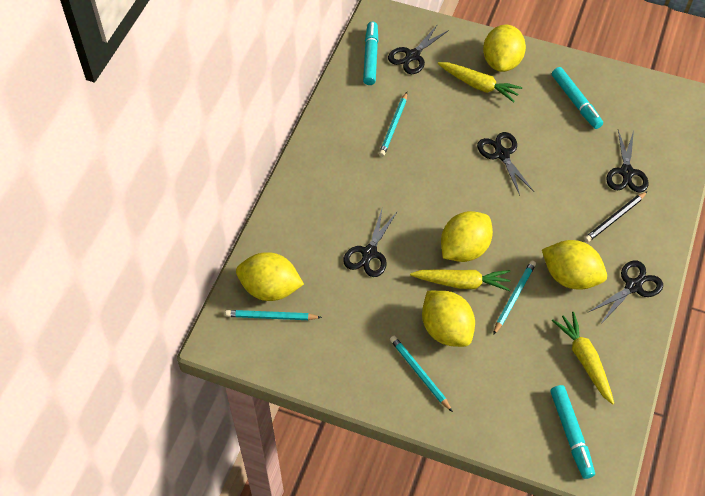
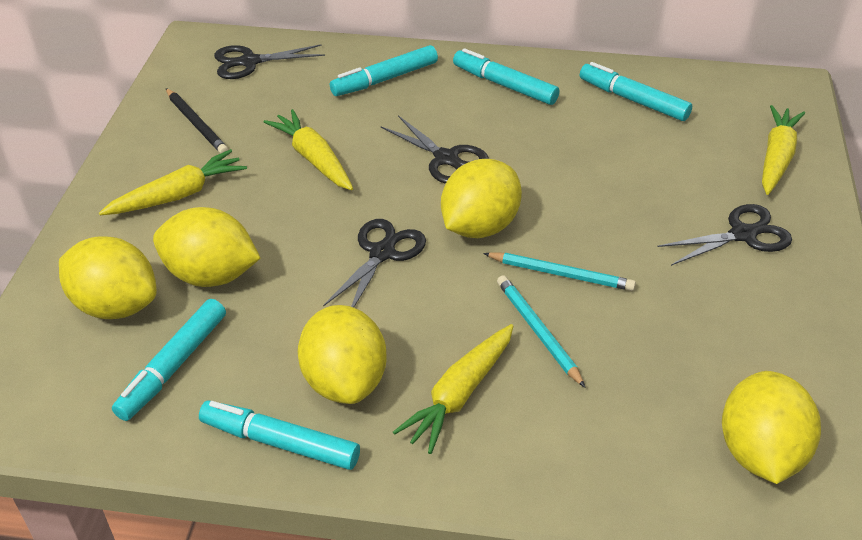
black scissors: 5 -> 4
turquoise marker: 3 -> 5
turquoise pencil: 4 -> 2
yellow carrot: 3 -> 4

